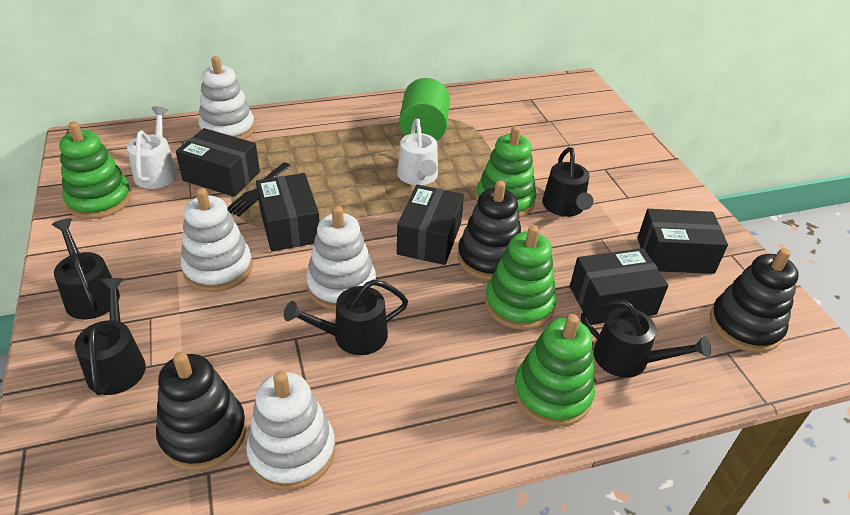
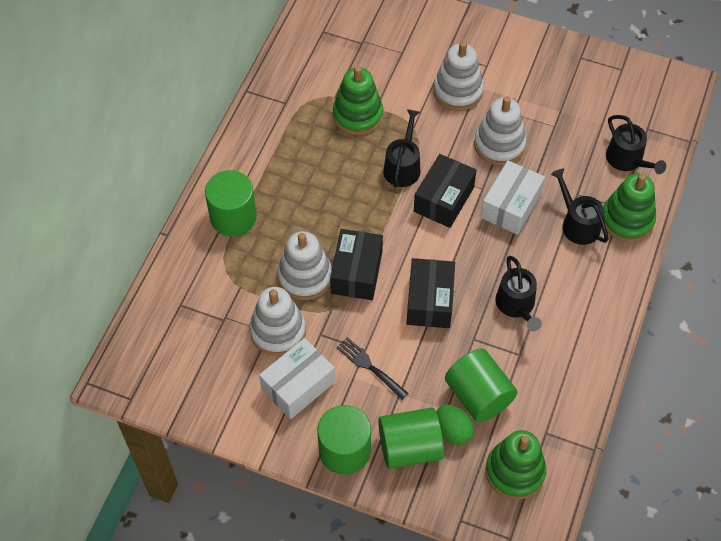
black box: 5 -> 3
black stacking toy: 3 -> 0
black watering can: 5 -> 4
green cylinder: 1 -> 4
green egg: 0 -> 1
green stacking toy: 4 -> 3
white box: 0 -> 2
white watering can: 2 -> 0

